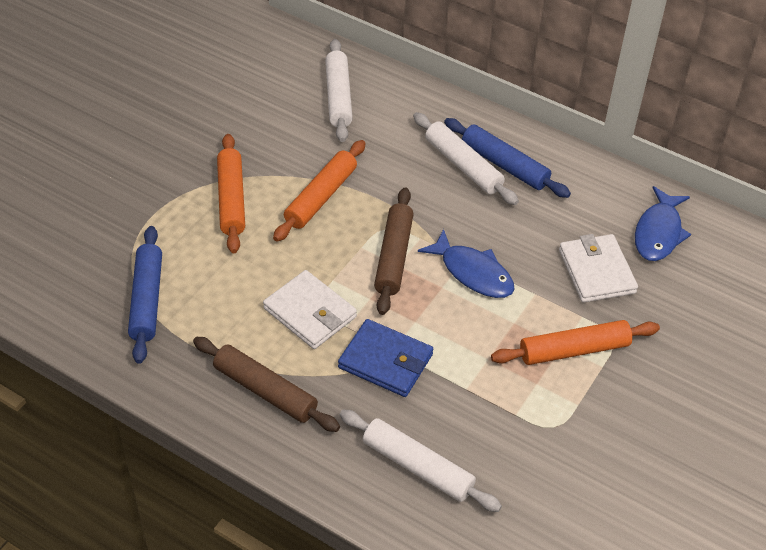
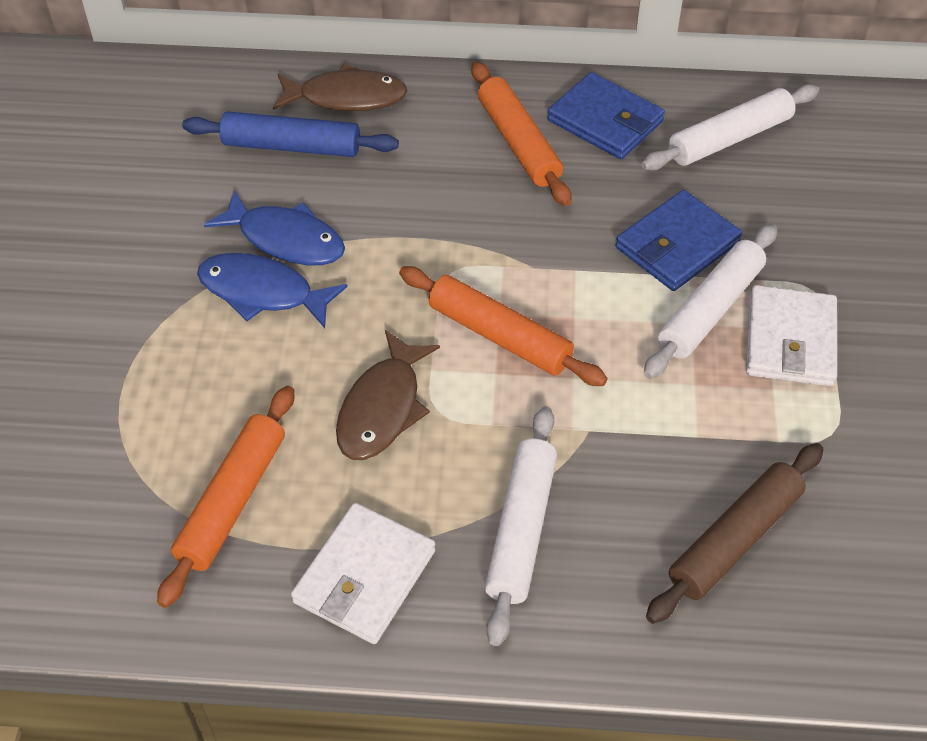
blue rolling pin: 2 -> 1
blue wallet: 1 -> 2
brown fish: 0 -> 2
brown rolling pin: 2 -> 1

